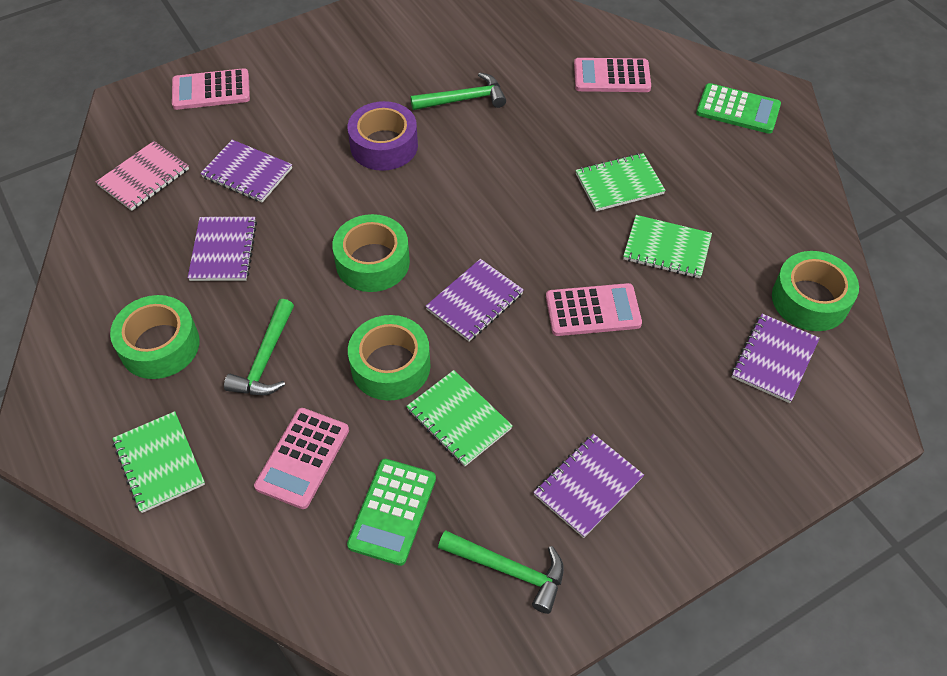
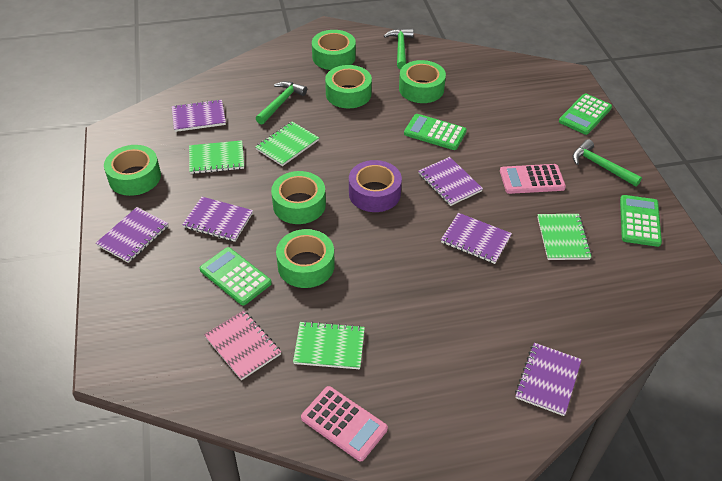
green calculator: 2 -> 4
green tape: 4 -> 6
pink calculator: 4 -> 2
purple notebook: 5 -> 6

